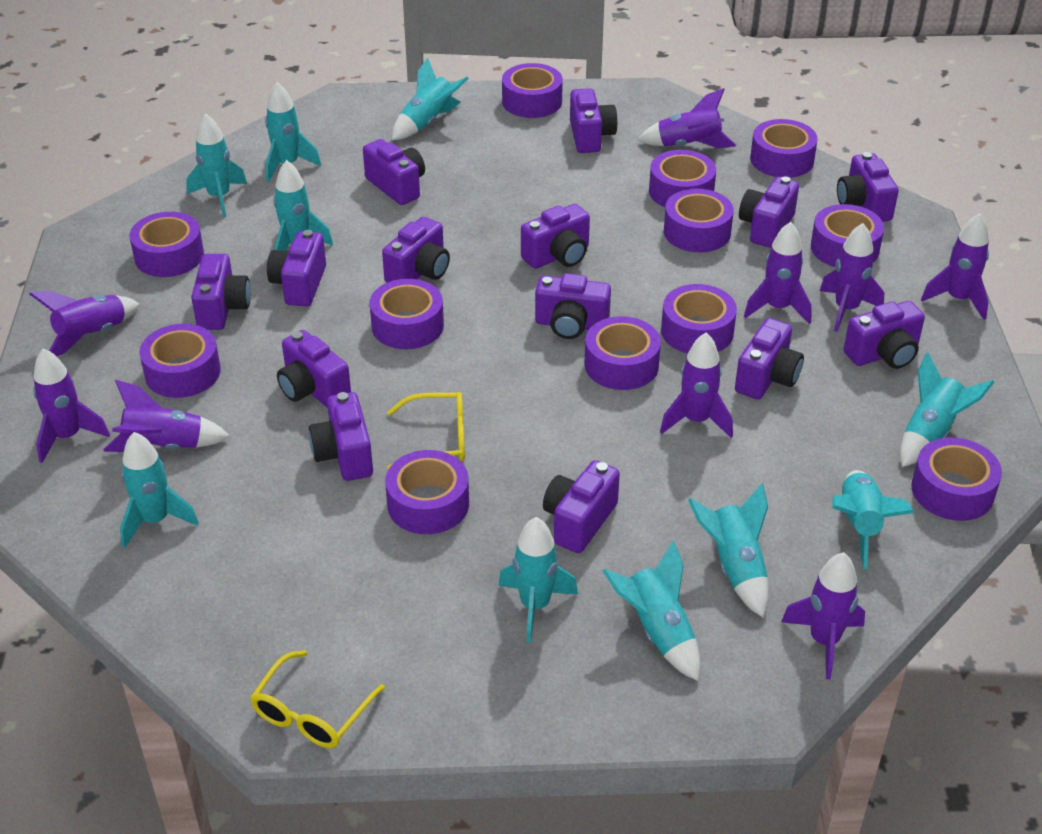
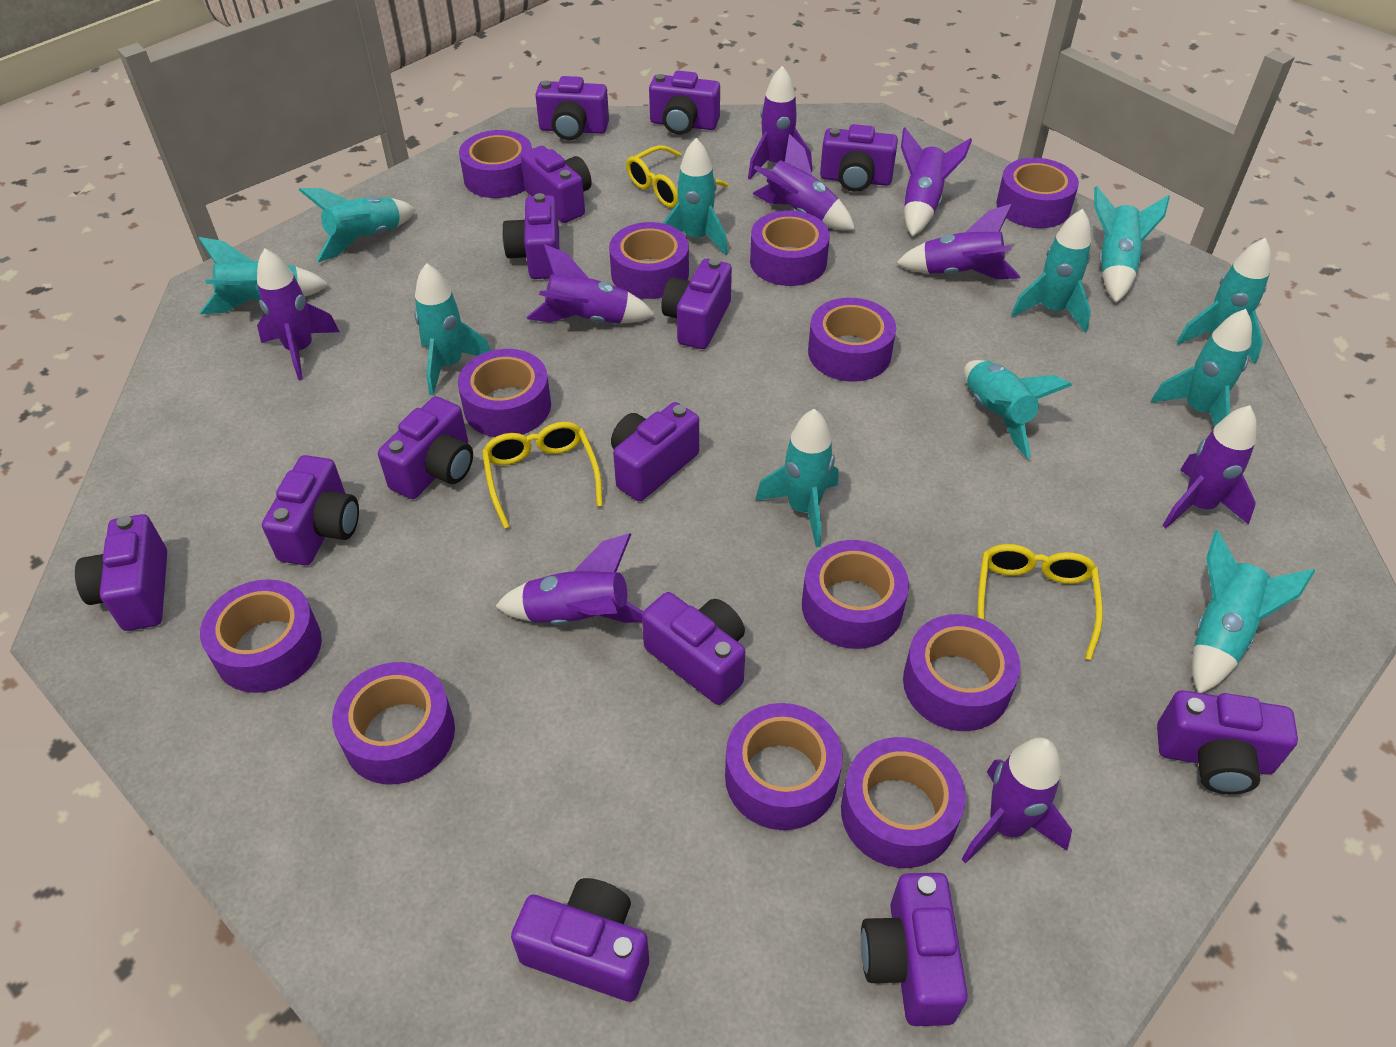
turquoise rocket: 10 -> 11
yellow glasses: 2 -> 3

